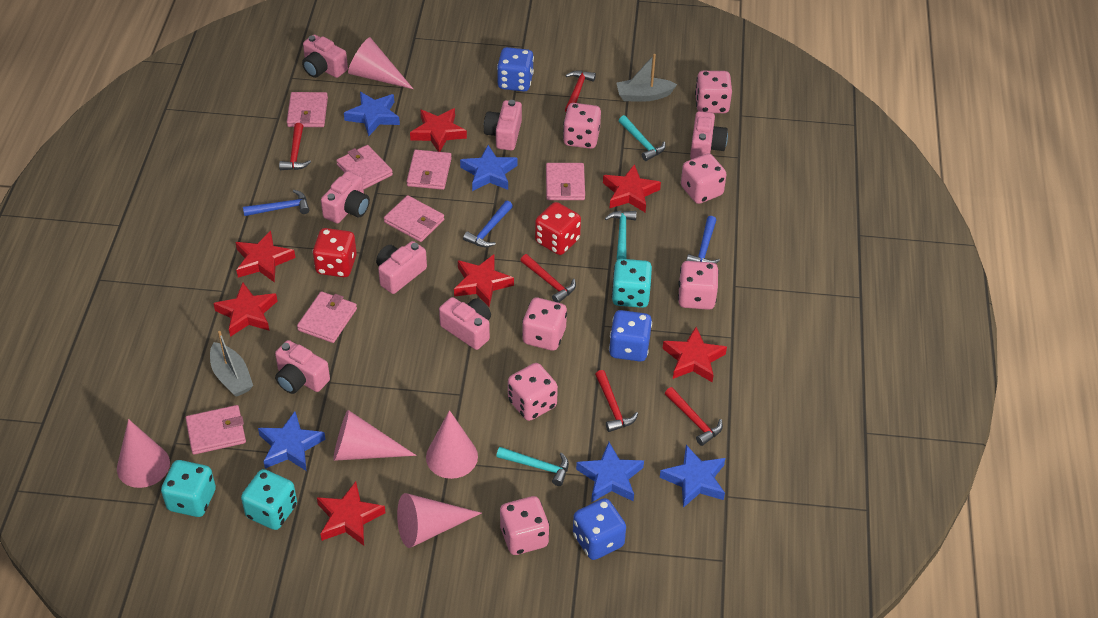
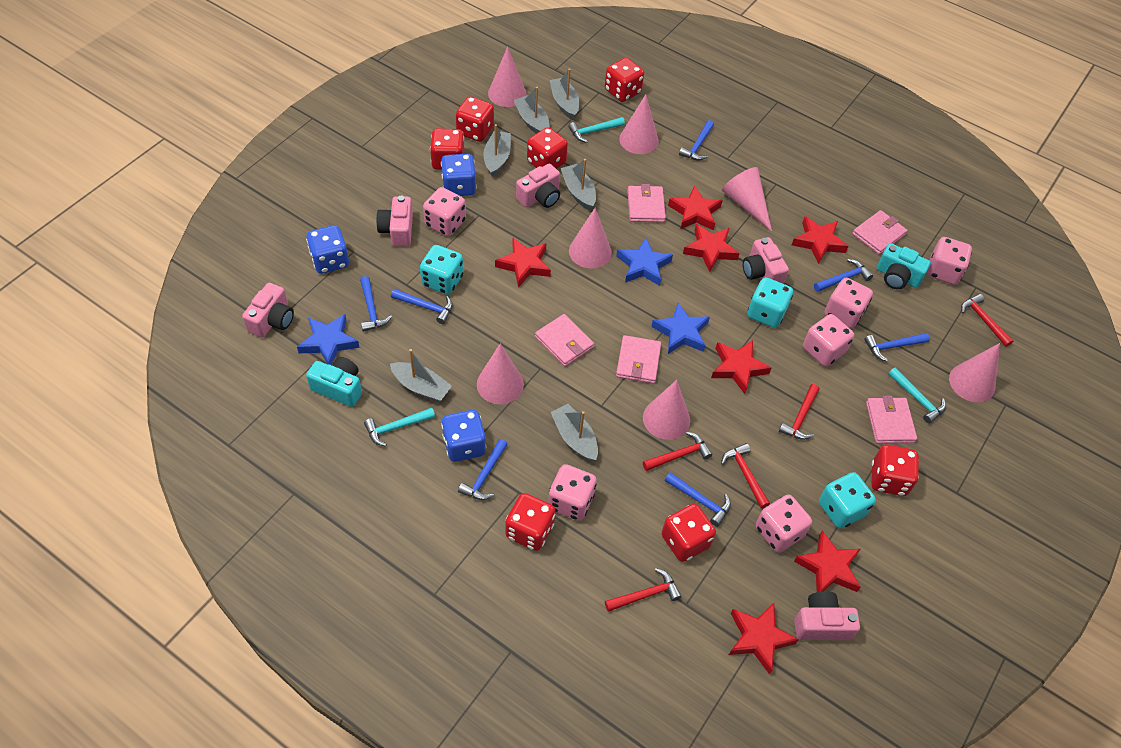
blue hammer: 3 -> 7
blue star: 5 -> 3
grey boat: 2 -> 6
pink camera: 7 -> 5
pink cone: 5 -> 7
pink dice: 7 -> 6
pink wallet: 7 -> 5
red dice: 2 -> 7
turquoise camera: 0 -> 2

